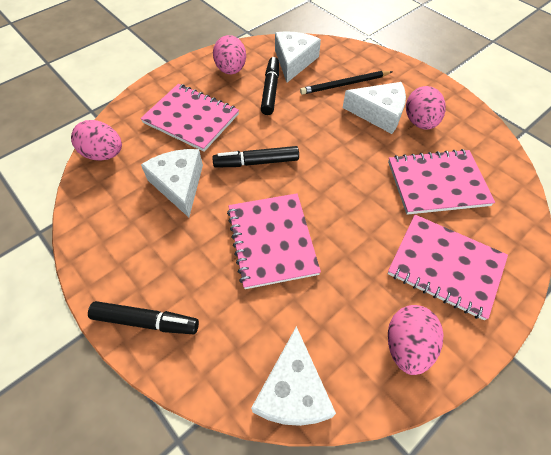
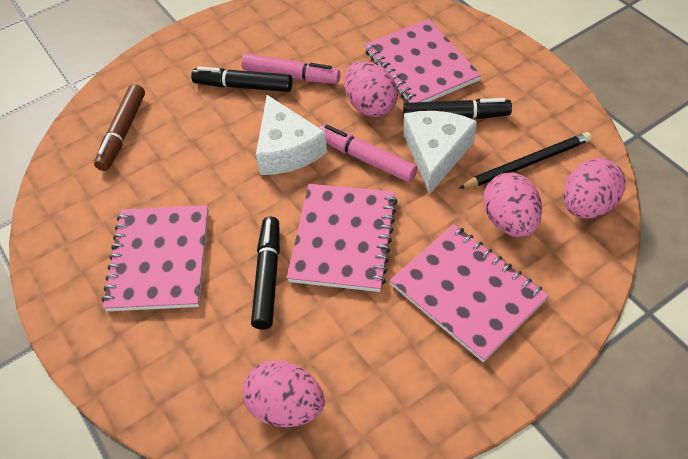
brown marker: 0 -> 1
pink marker: 0 -> 2
white cheese: 4 -> 2

